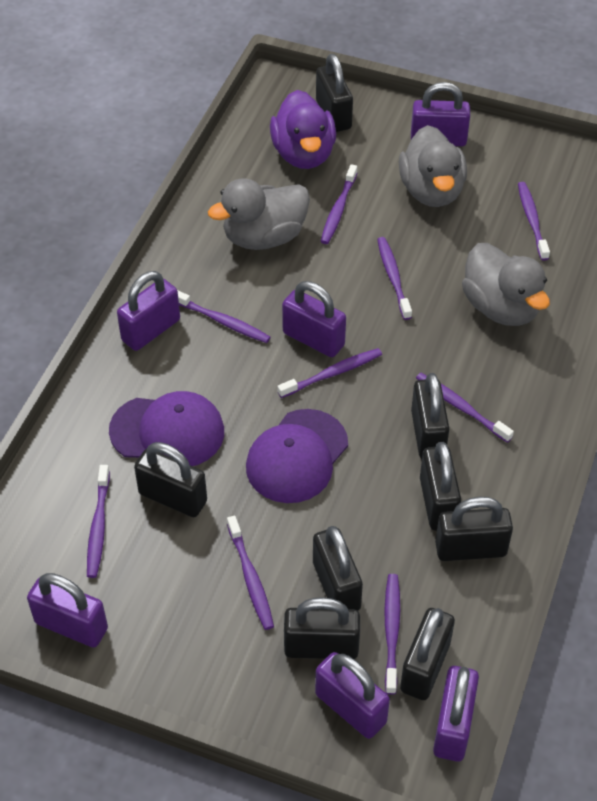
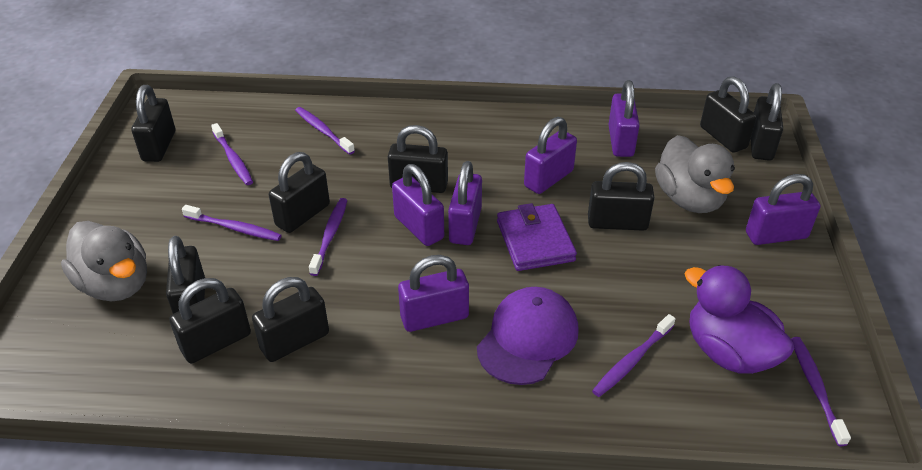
black padlock: 8 -> 9
grey duck: 3 -> 2
purple cap: 2 -> 1
purple toothbrush: 9 -> 6
purple wallet: 0 -> 1

